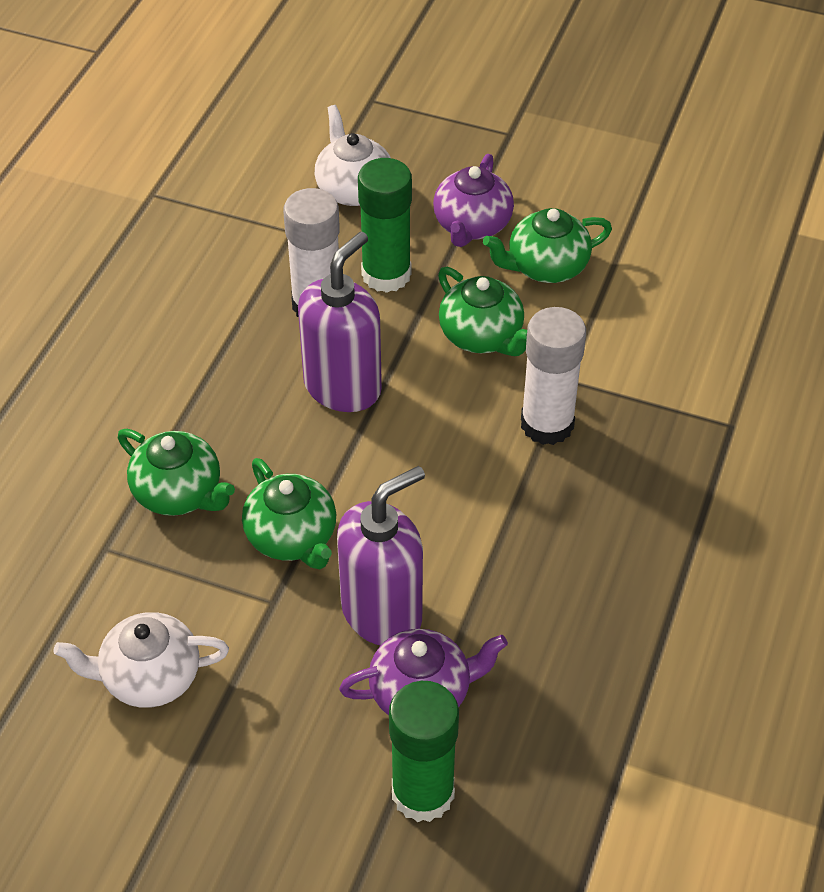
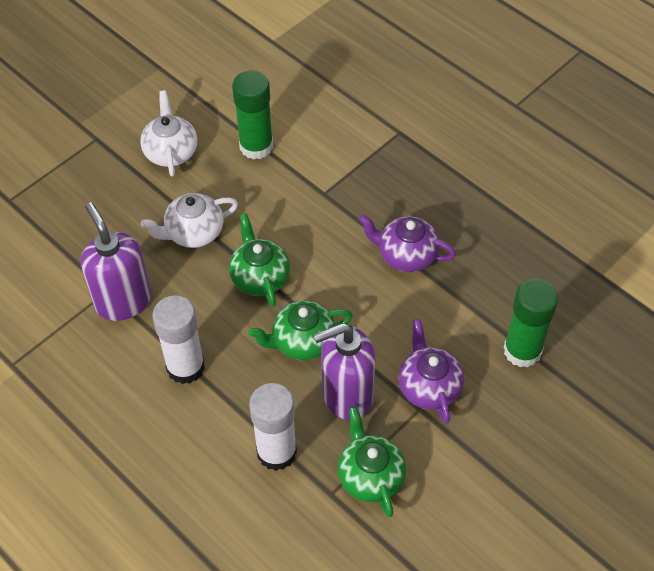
green teapot: 4 -> 3

